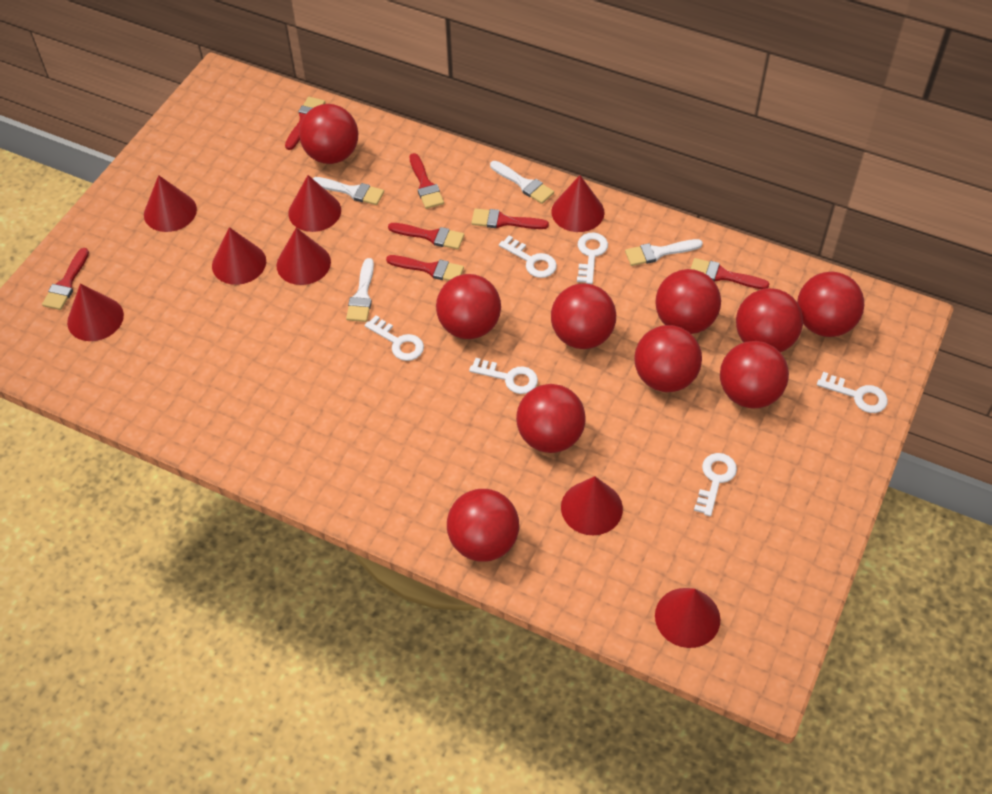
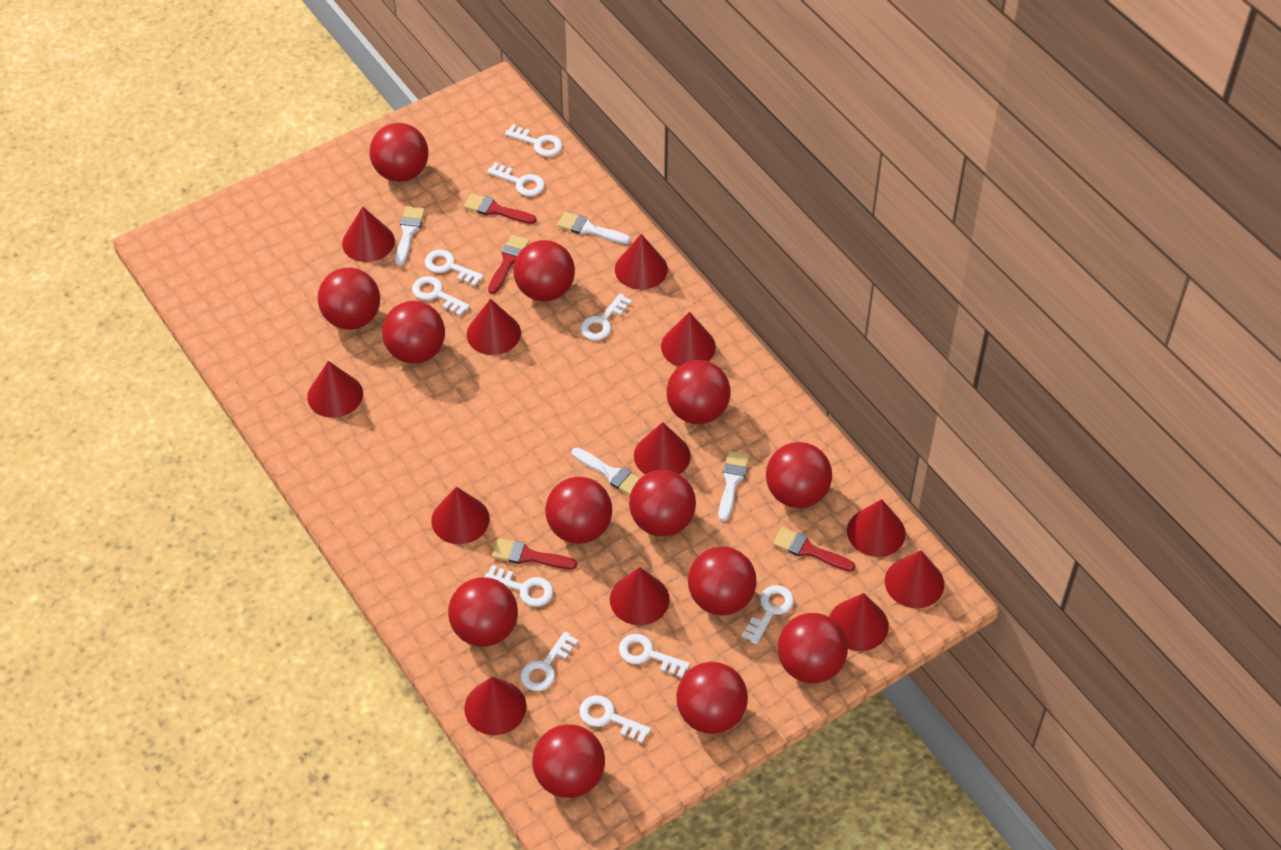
red ball: 10 -> 13
red brush: 7 -> 4
red cone: 8 -> 12
white key: 6 -> 10

